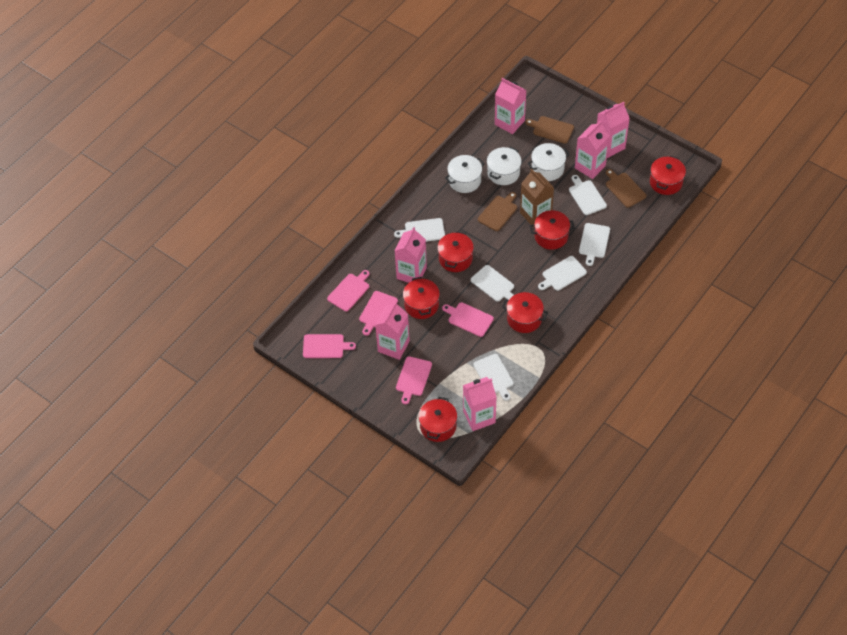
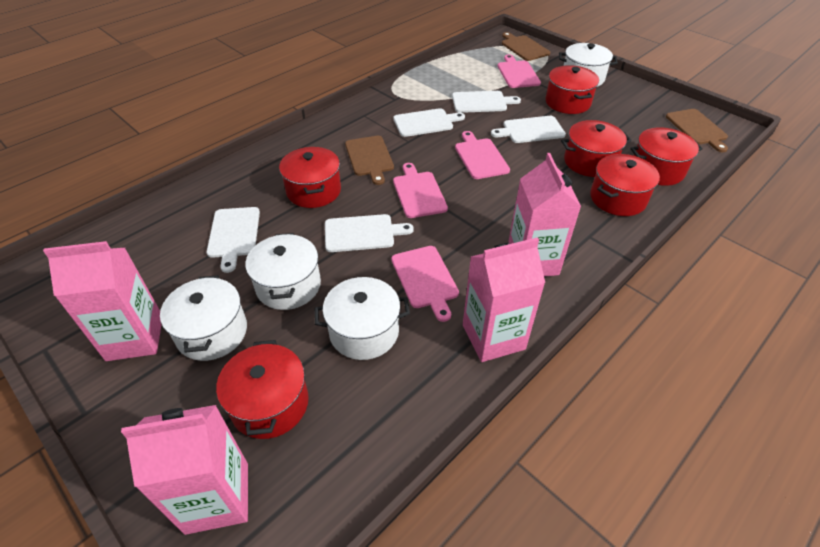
brown carton: 1 -> 0
pink carton: 6 -> 4
pink cutting board: 5 -> 4
white cutting board: 6 -> 5
white pot: 3 -> 4

